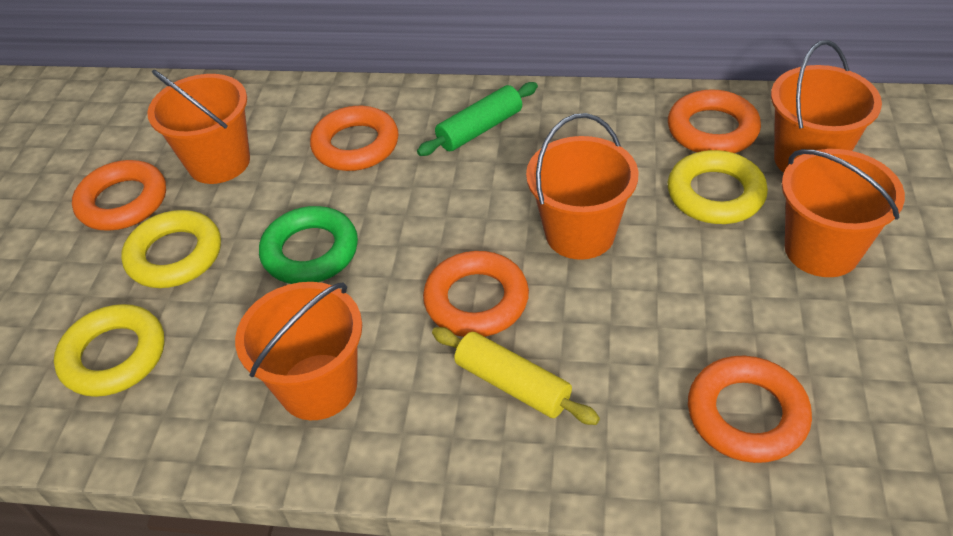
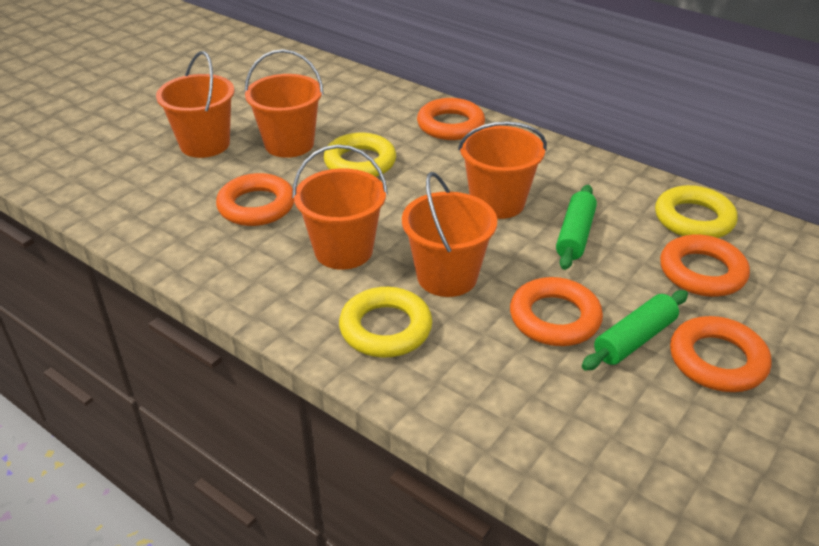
green ring: 1 -> 0
green rolling pin: 1 -> 2
yellow rolling pin: 1 -> 0

